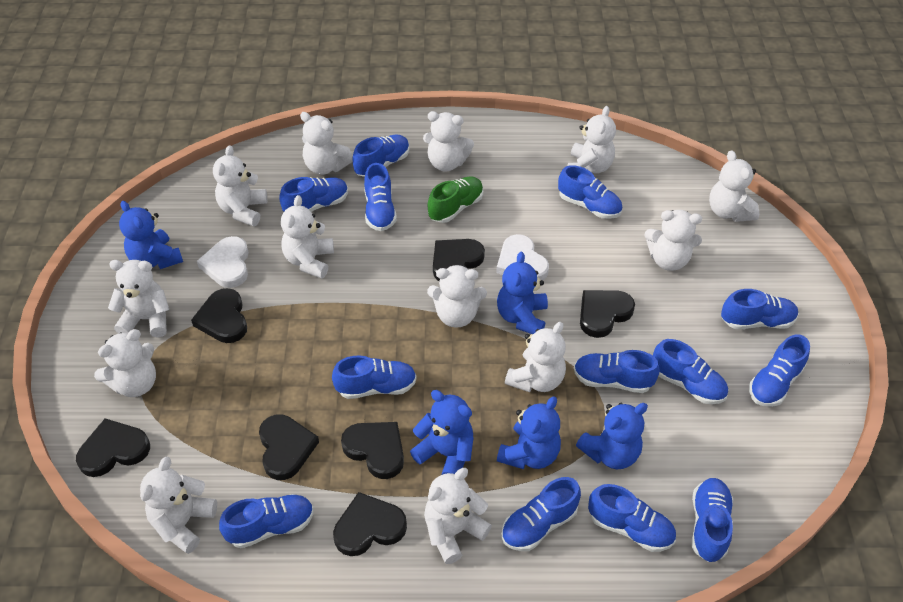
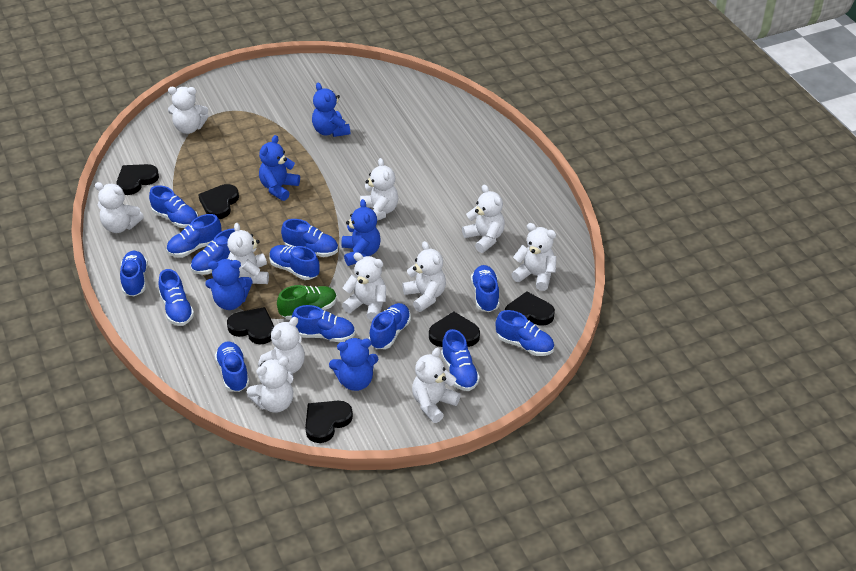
black heart: 7 -> 6
white heart: 2 -> 0
white teddy bear: 13 -> 11

